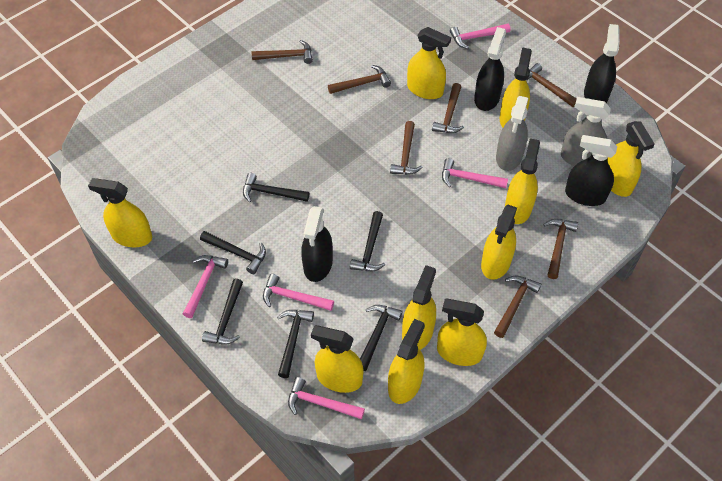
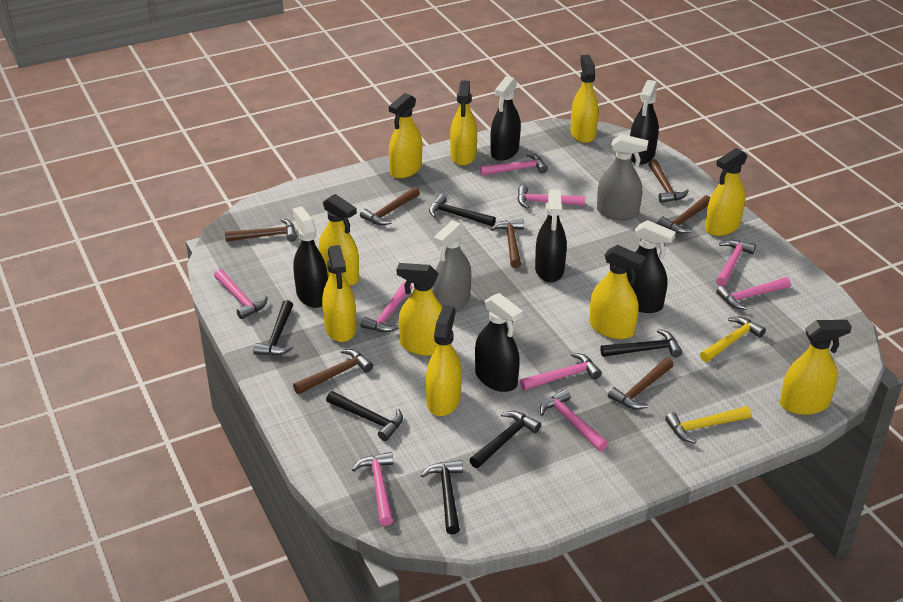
black spray bottle: 4 -> 6
pink hammer: 5 -> 9
yellow hammer: 0 -> 2

